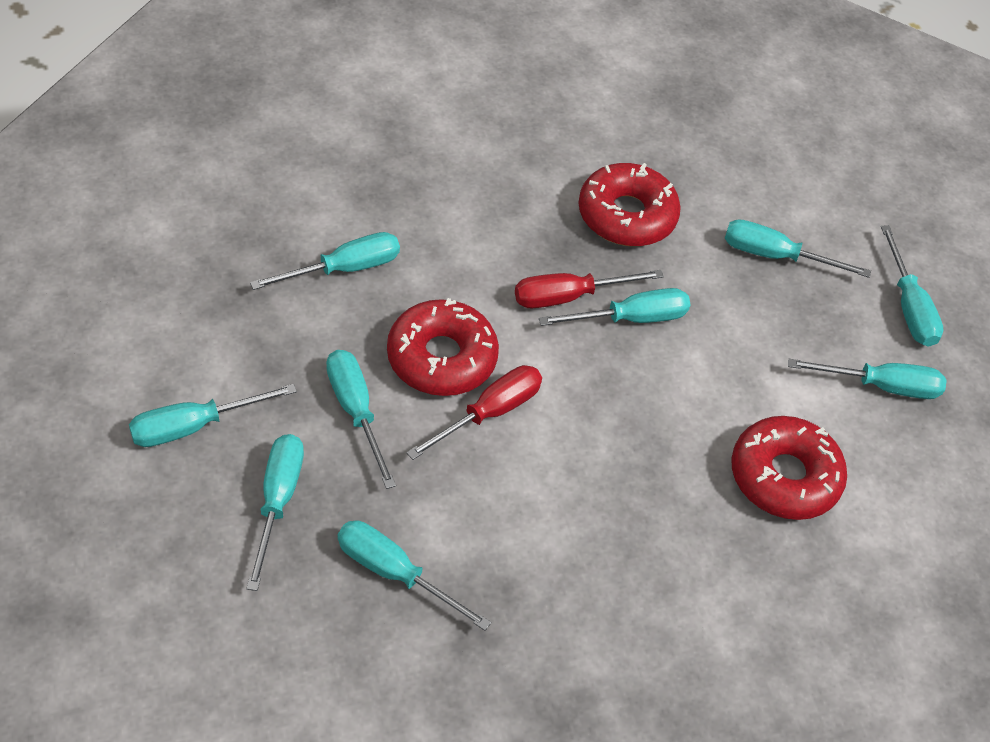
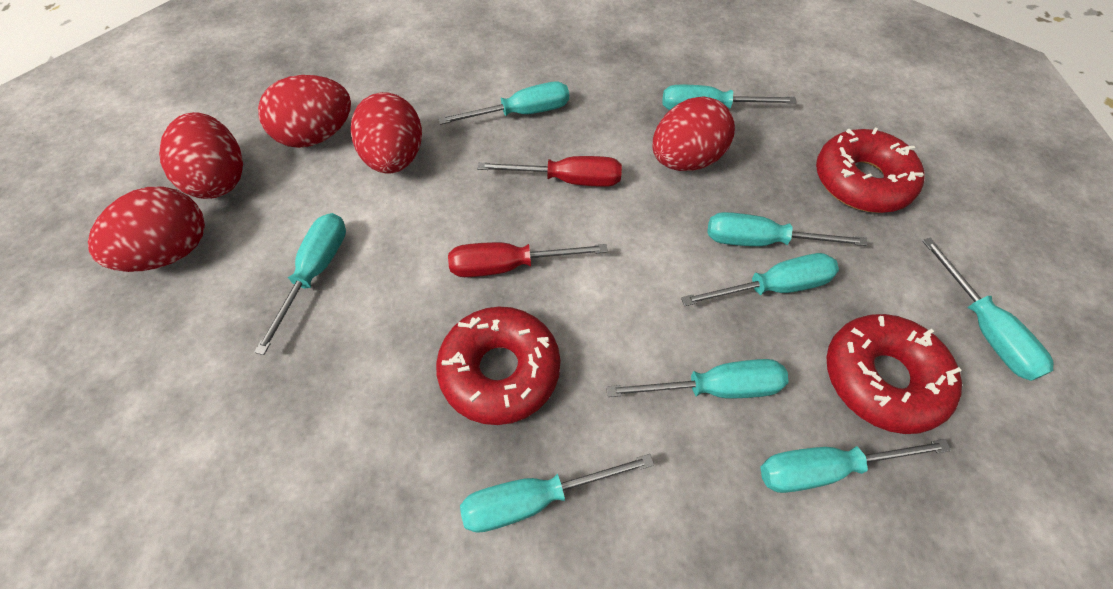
red egg: 0 -> 5

